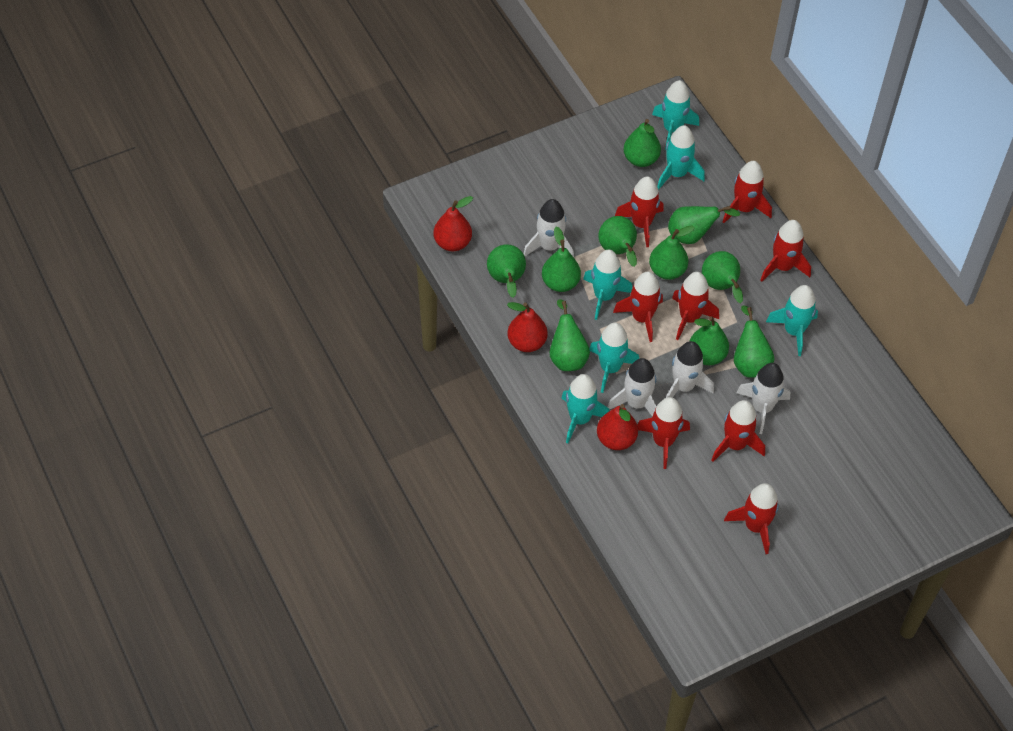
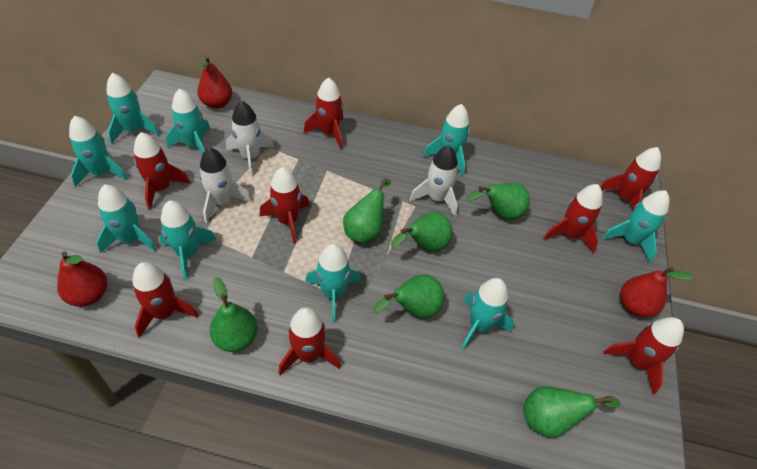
green pear: 10 -> 6
turquoise rocket: 6 -> 9
white rocket: 4 -> 3

